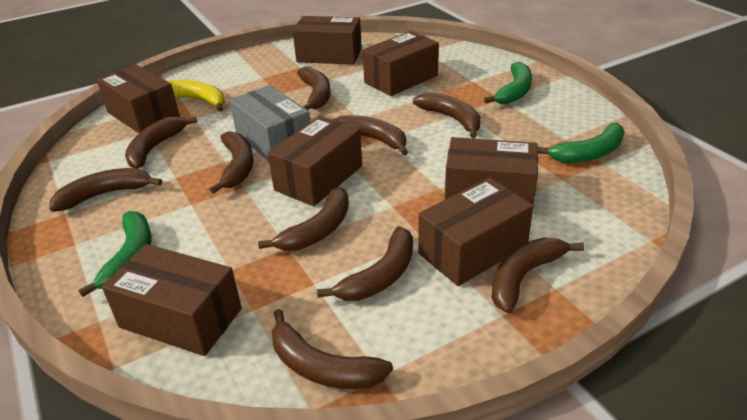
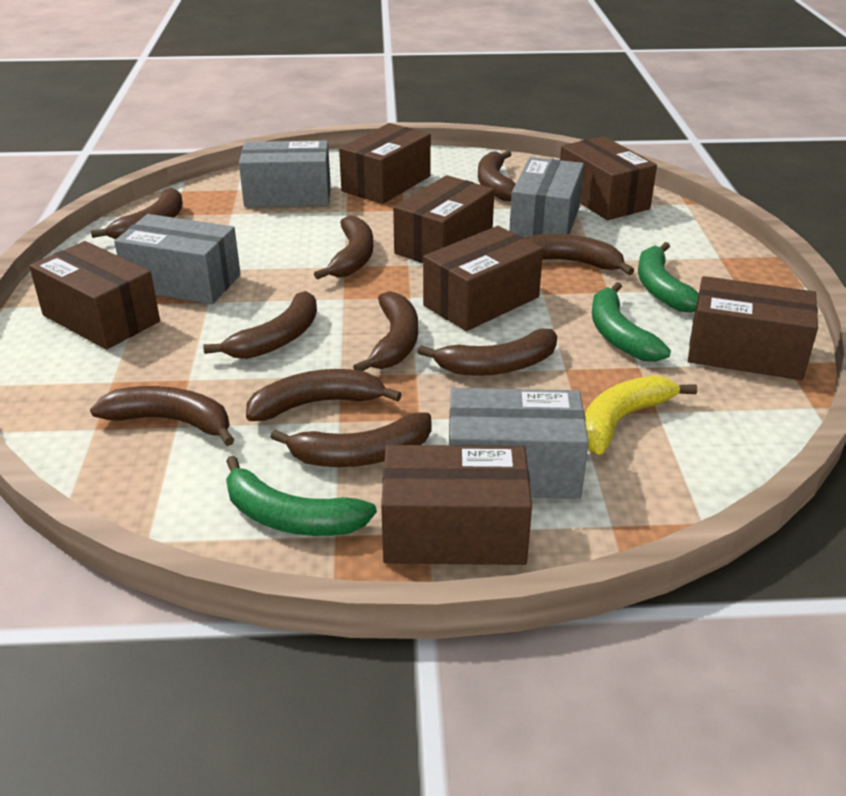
grey box: 1 -> 4

